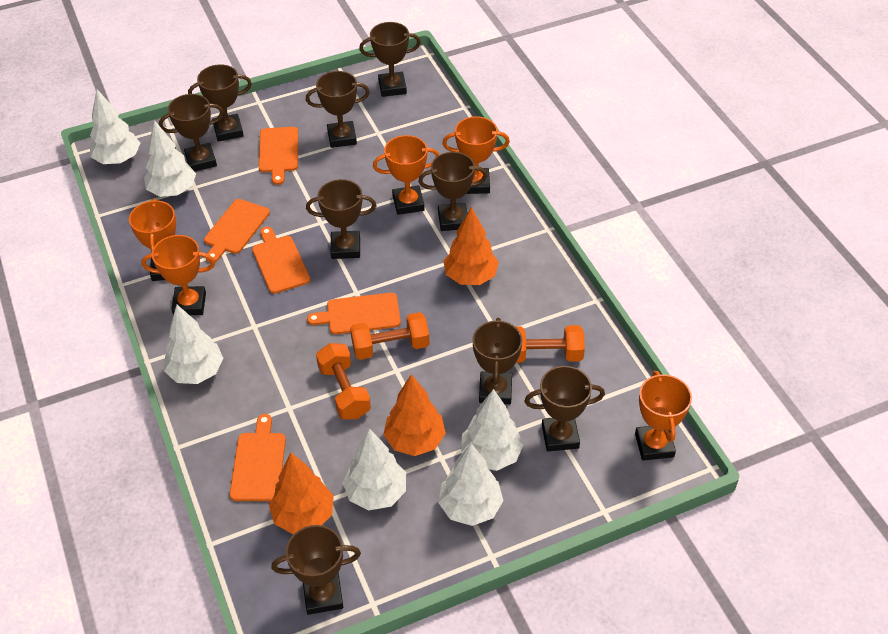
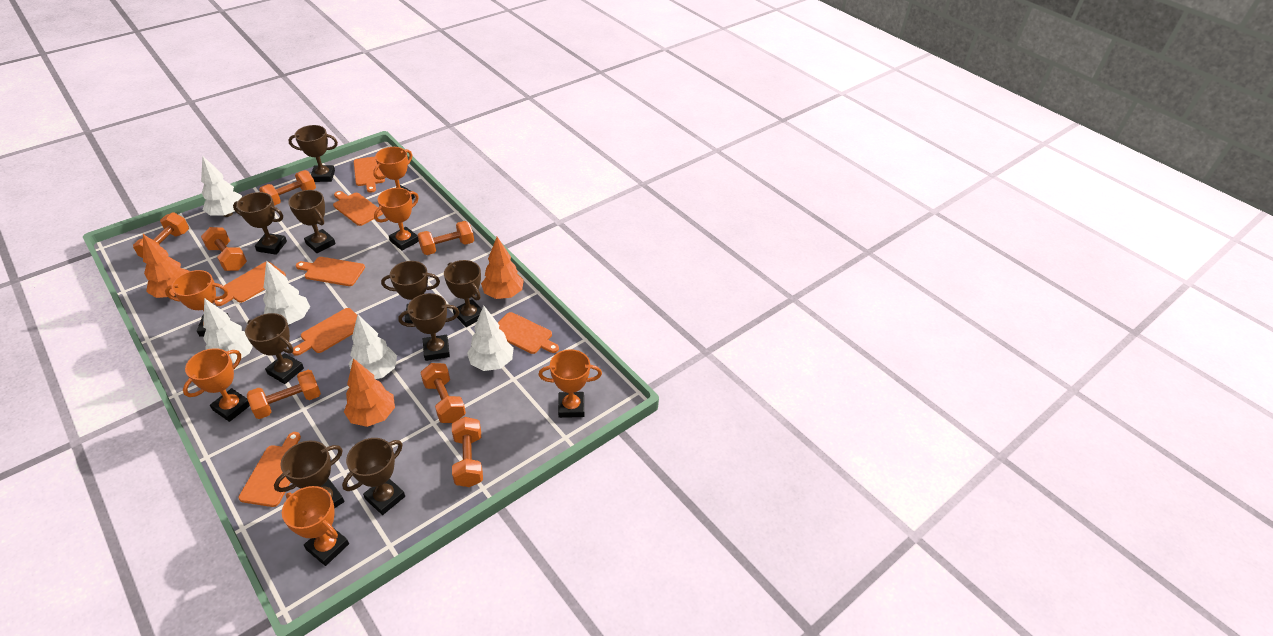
orange cutting board: 5 -> 7
orange dumbbell: 3 -> 7
orange trophy: 5 -> 6
white tree: 6 -> 5

